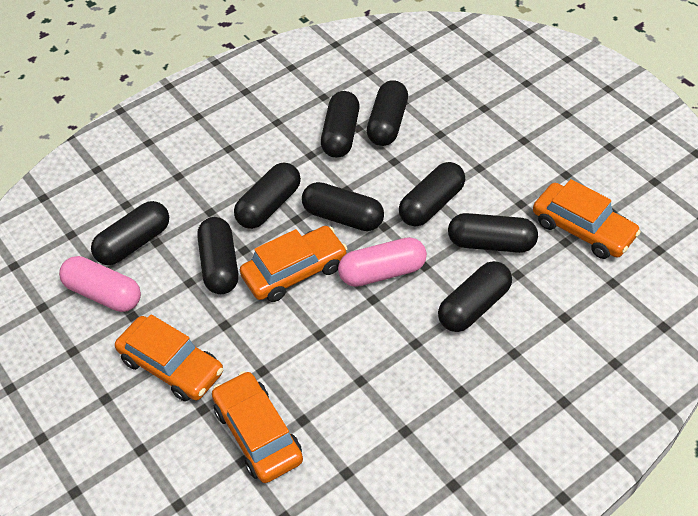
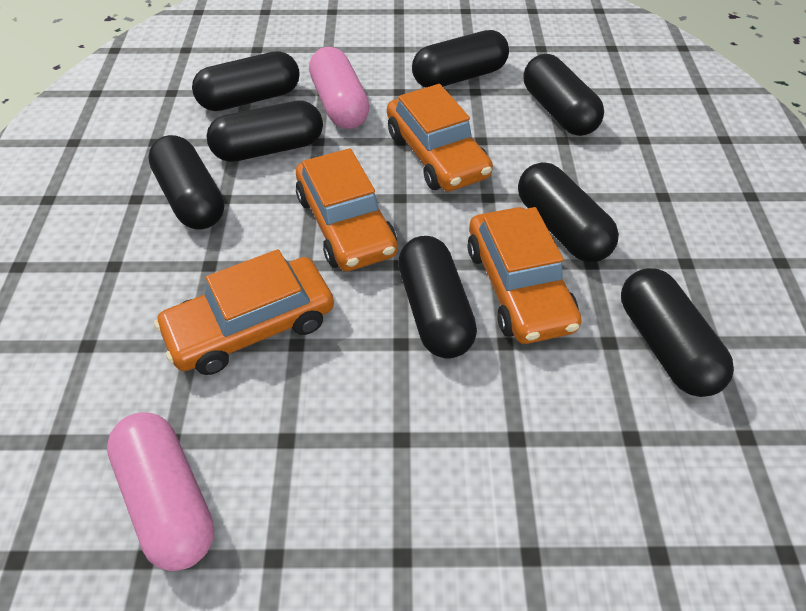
black capsule: 9 -> 8

